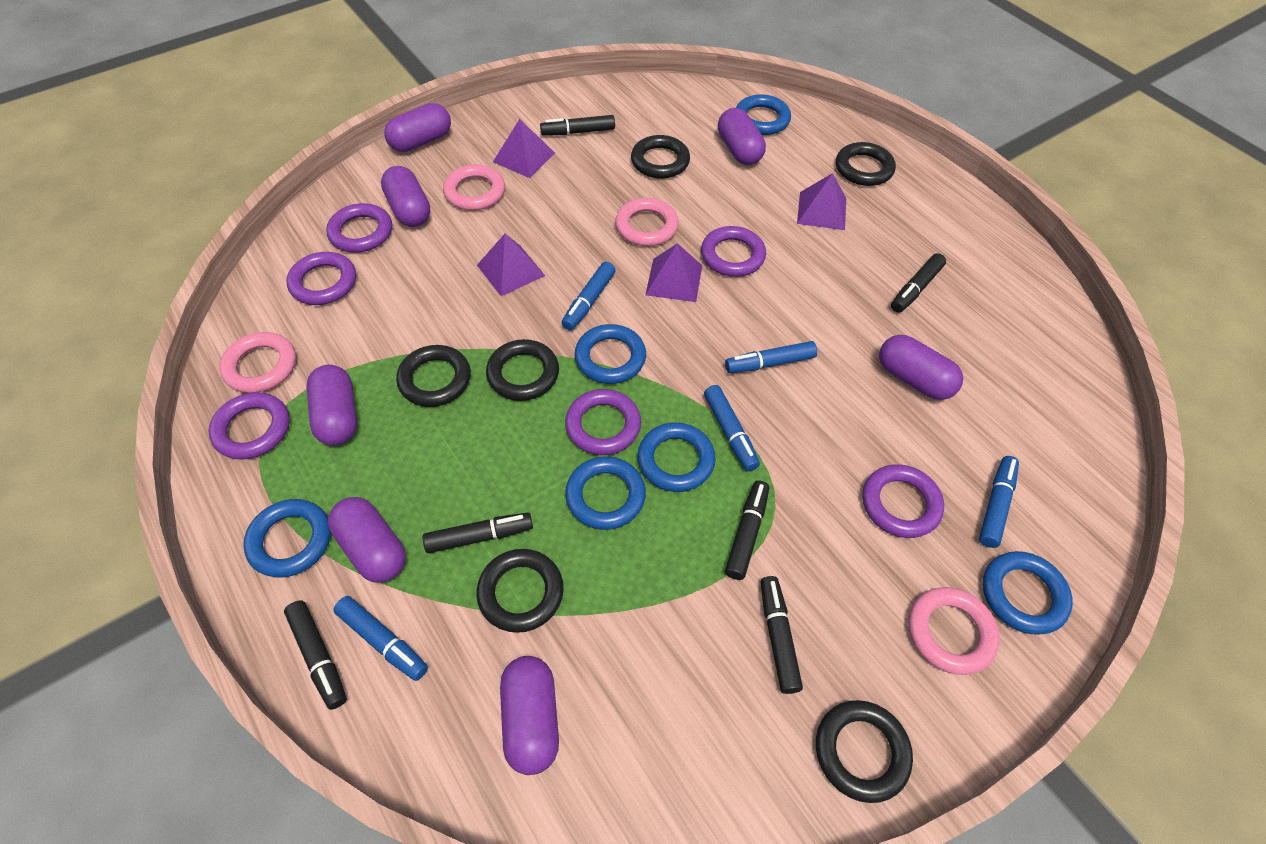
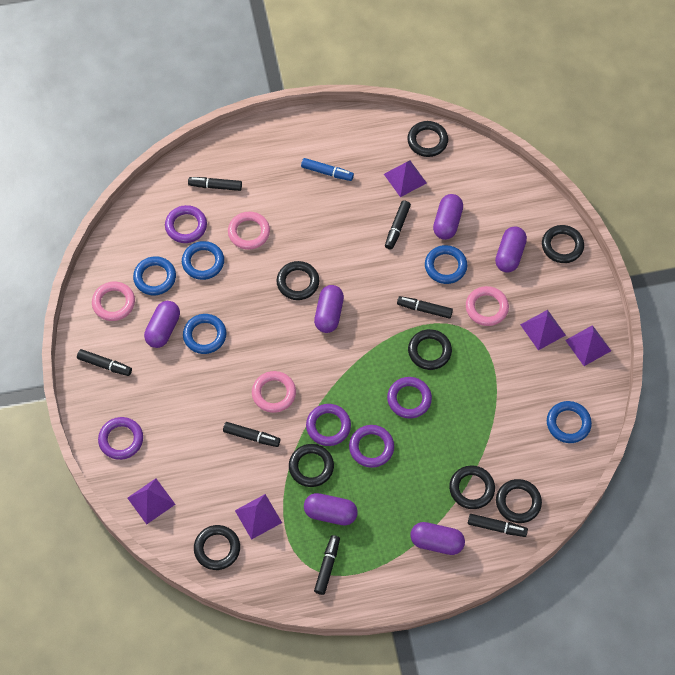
black marker: 6 -> 7
black ring: 6 -> 8
blue marker: 5 -> 1
blue ring: 6 -> 5
purple capsule: 7 -> 6
purple pyramid: 4 -> 5
purple ring: 6 -> 5

